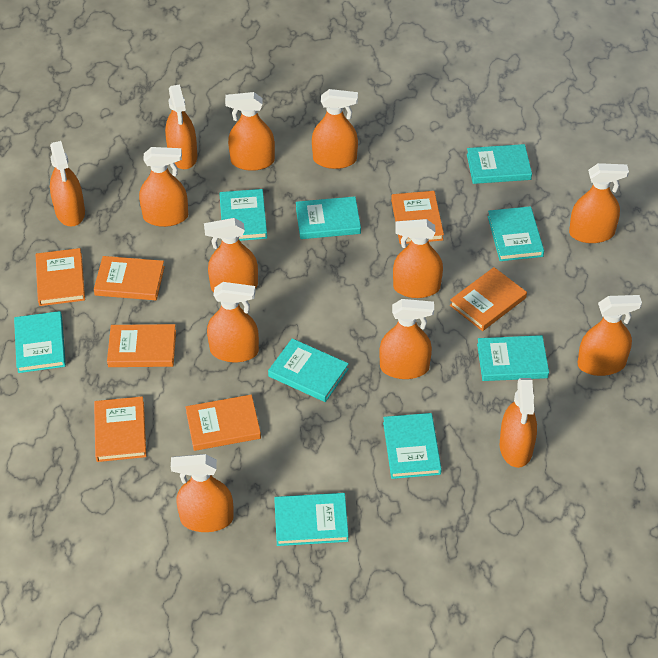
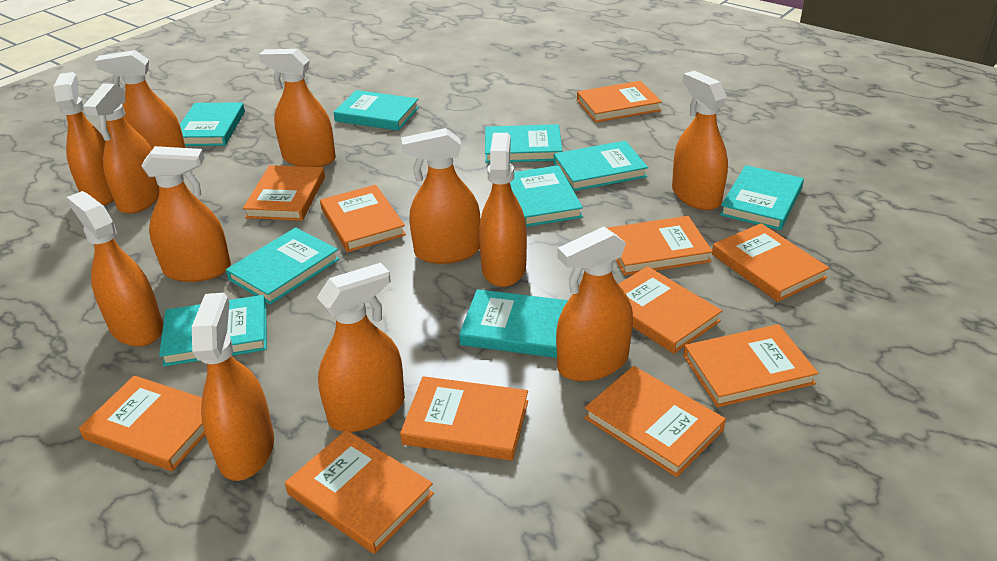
orange book: 7 -> 11
orange spray bottle: 13 -> 12

